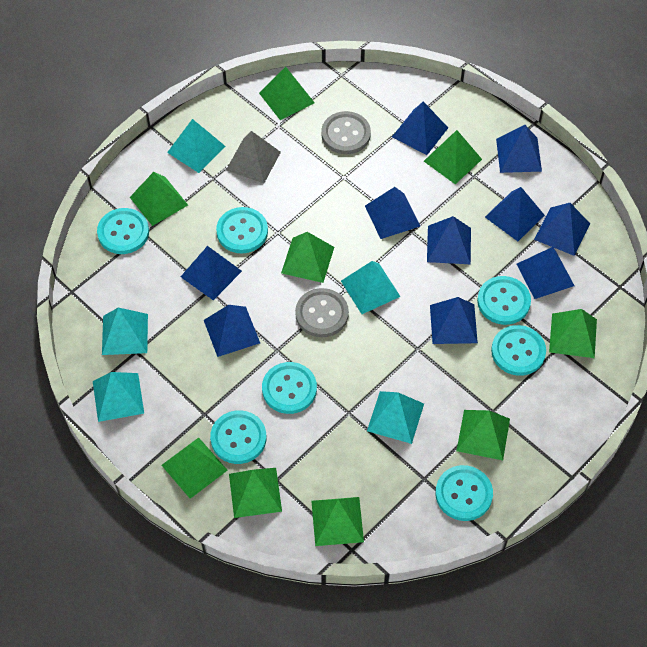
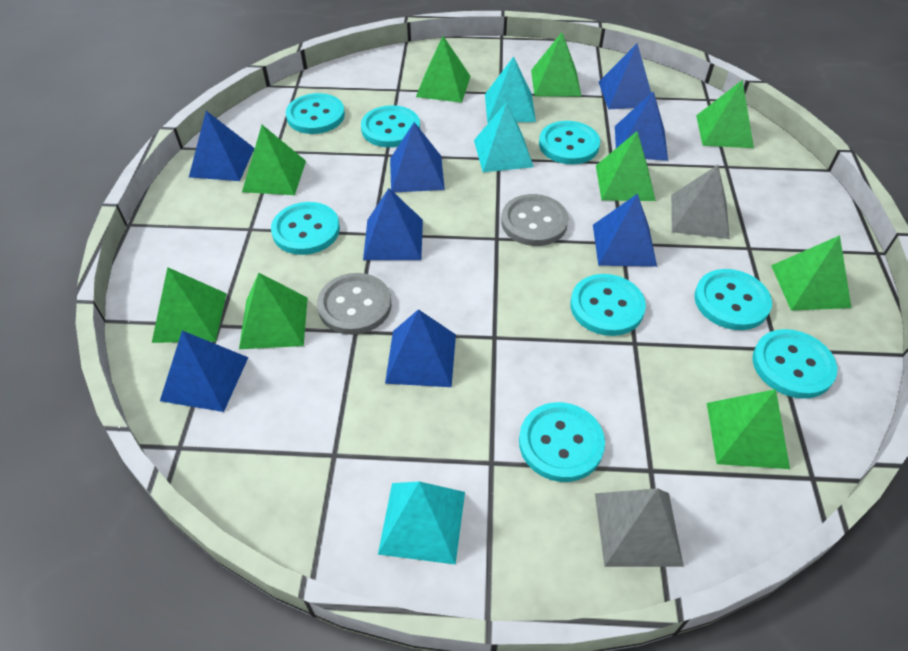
blue pyramid: 10 -> 8
grey pyramid: 1 -> 2
turquoise button: 7 -> 8
turquoise pyramid: 5 -> 3

